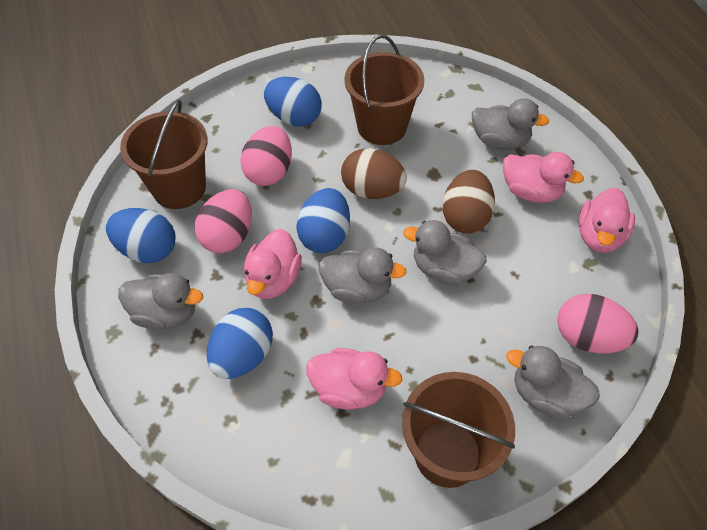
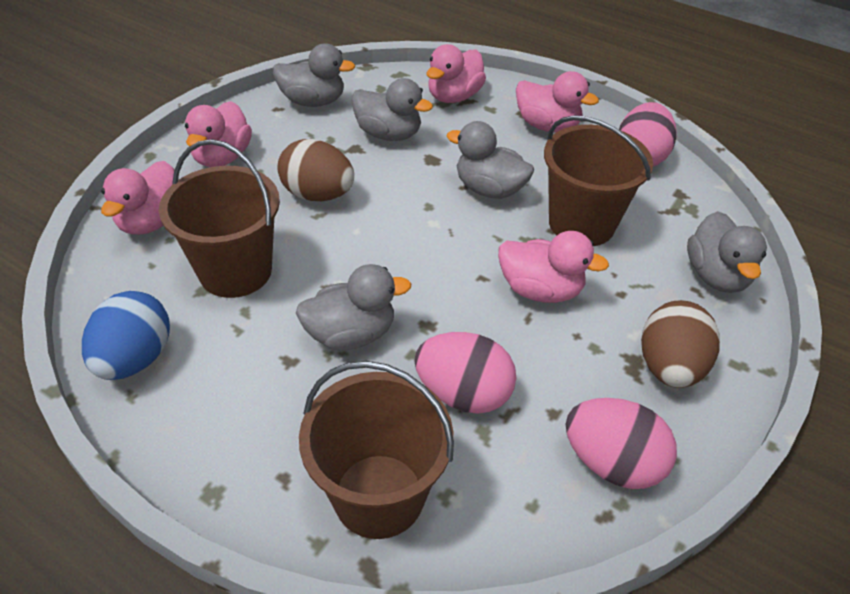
blue egg: 4 -> 1
pink duck: 4 -> 5

